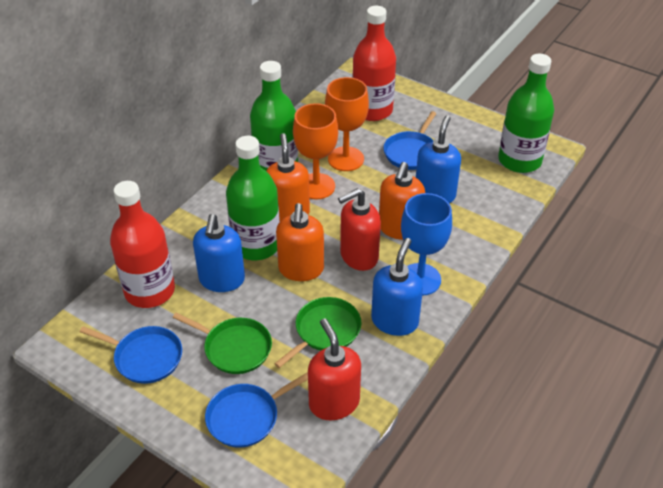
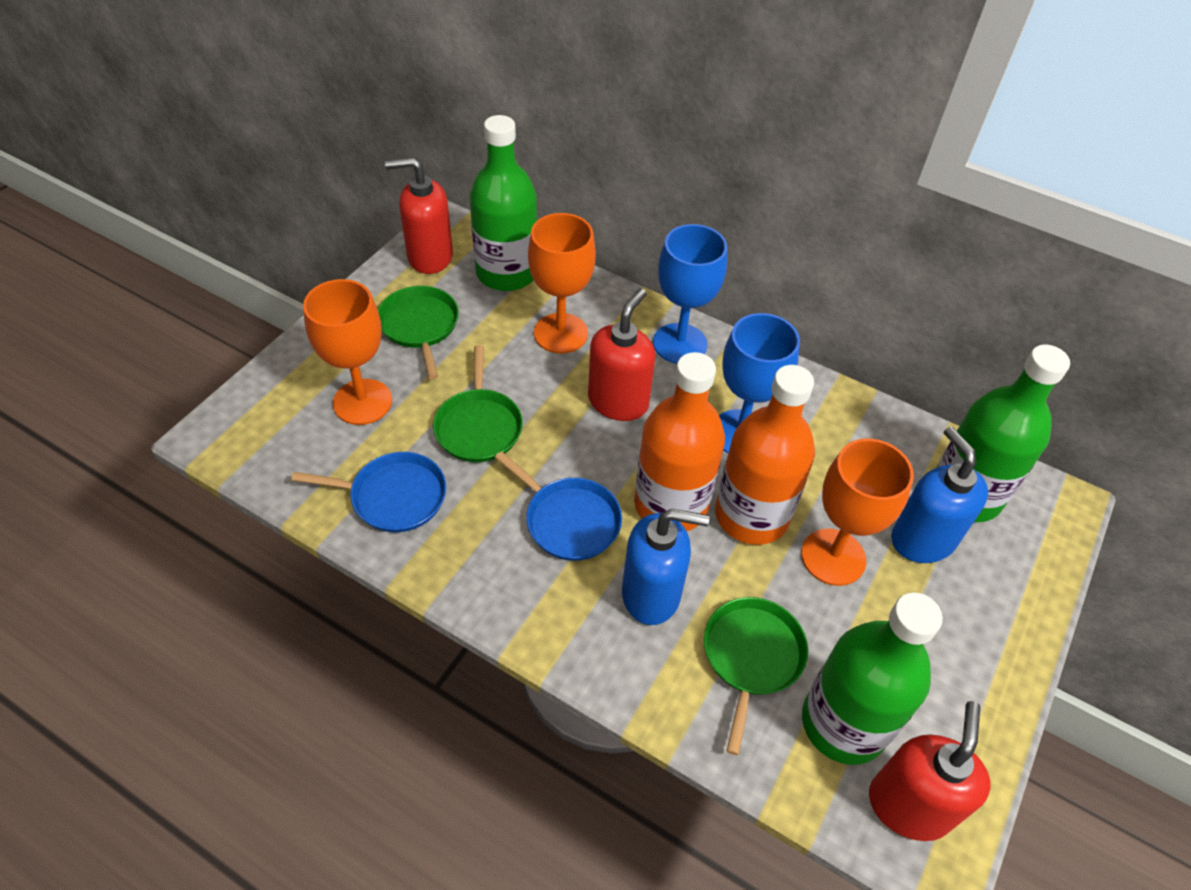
blue goblet: 1 -> 2
blue pan: 3 -> 2
blue soap dispenser: 3 -> 2
green pan: 2 -> 3
orange bottle: 0 -> 2
orange goblet: 2 -> 3
orange soap dispenser: 3 -> 0
red bottle: 2 -> 0
red soap dispenser: 2 -> 3

